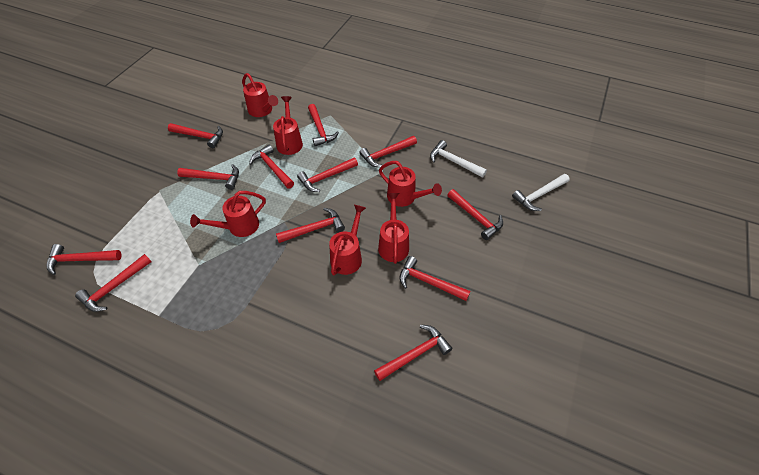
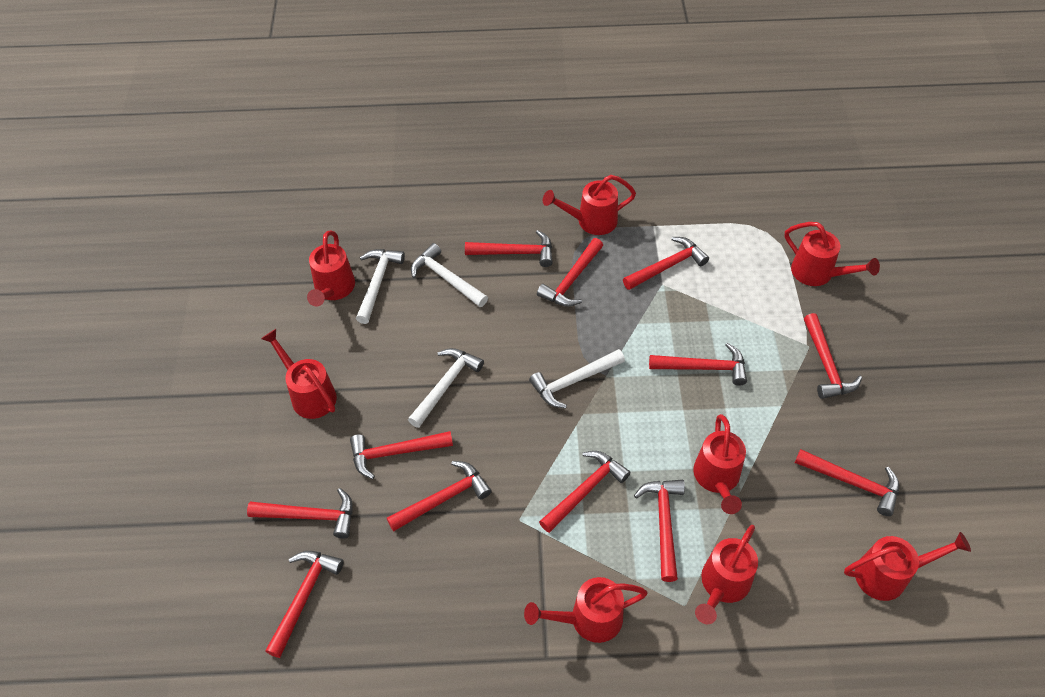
red watering can: 6 -> 8
white hammer: 2 -> 4

